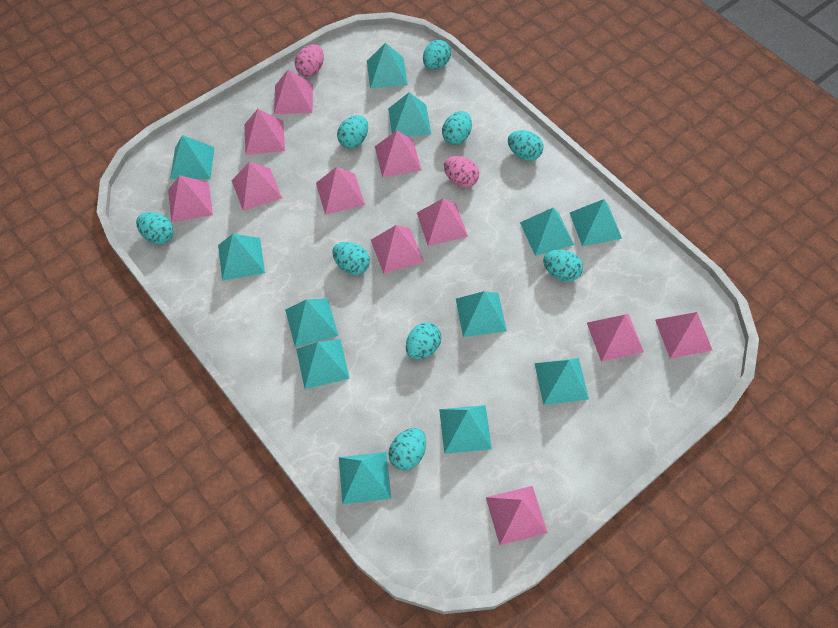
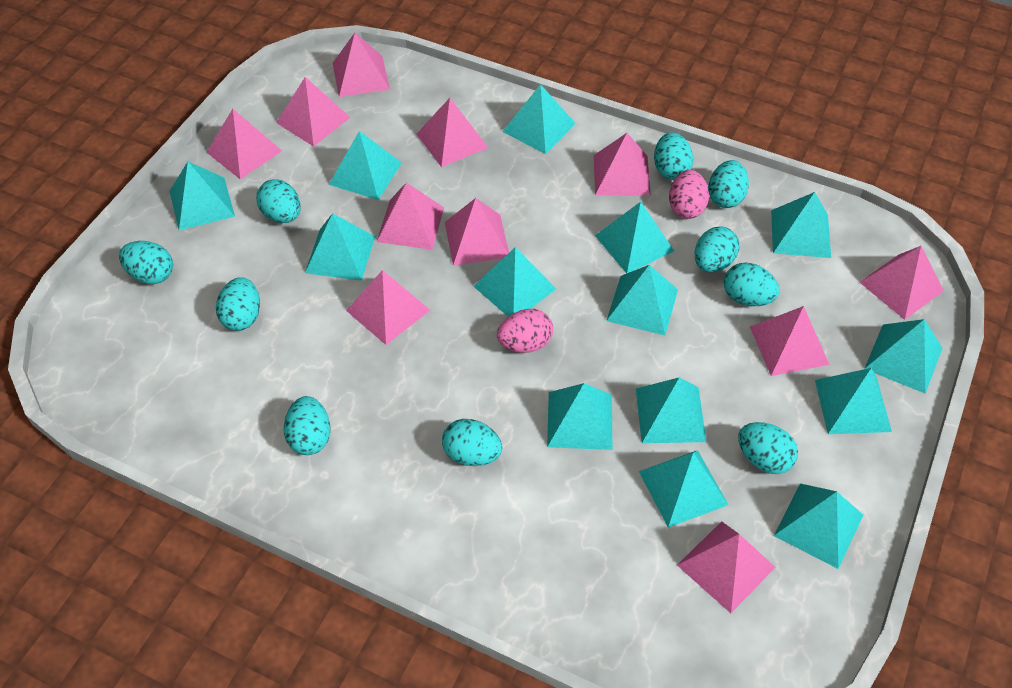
turquoise egg: 9 -> 10
turquoise pyramid: 12 -> 14

